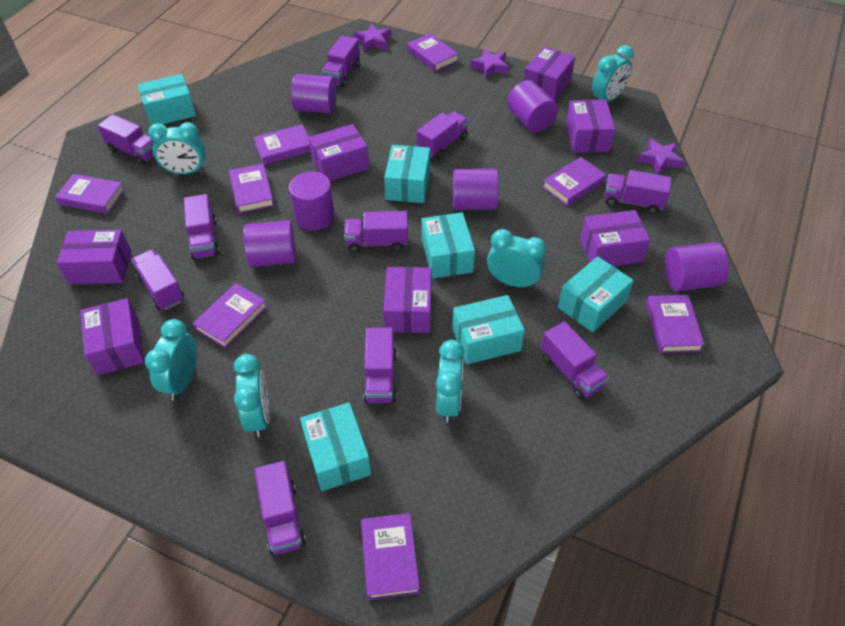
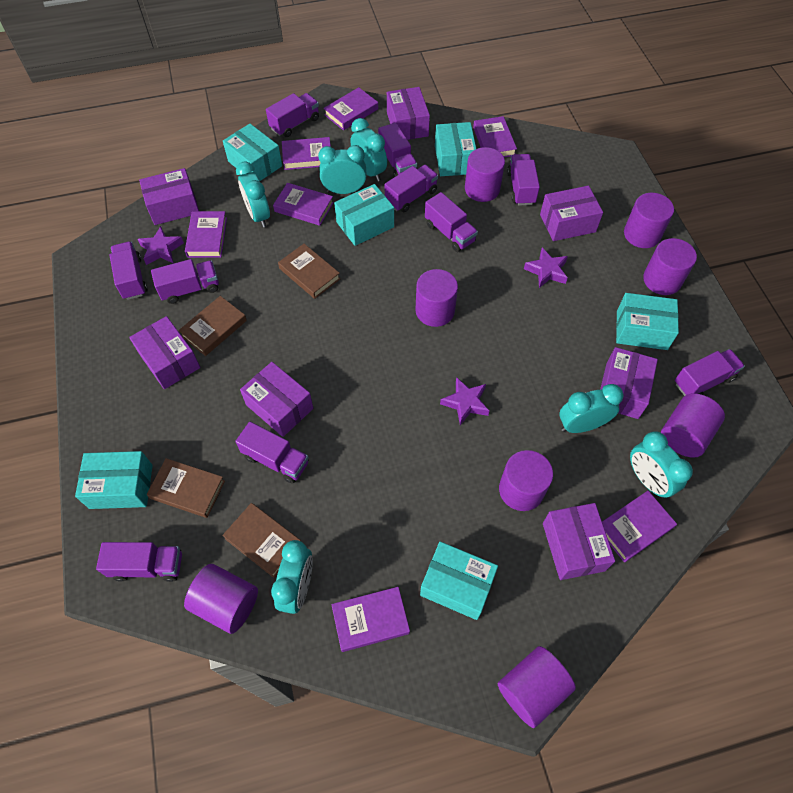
brown book: 0 -> 4
purple book: 8 -> 7
purple cylinder: 6 -> 8

